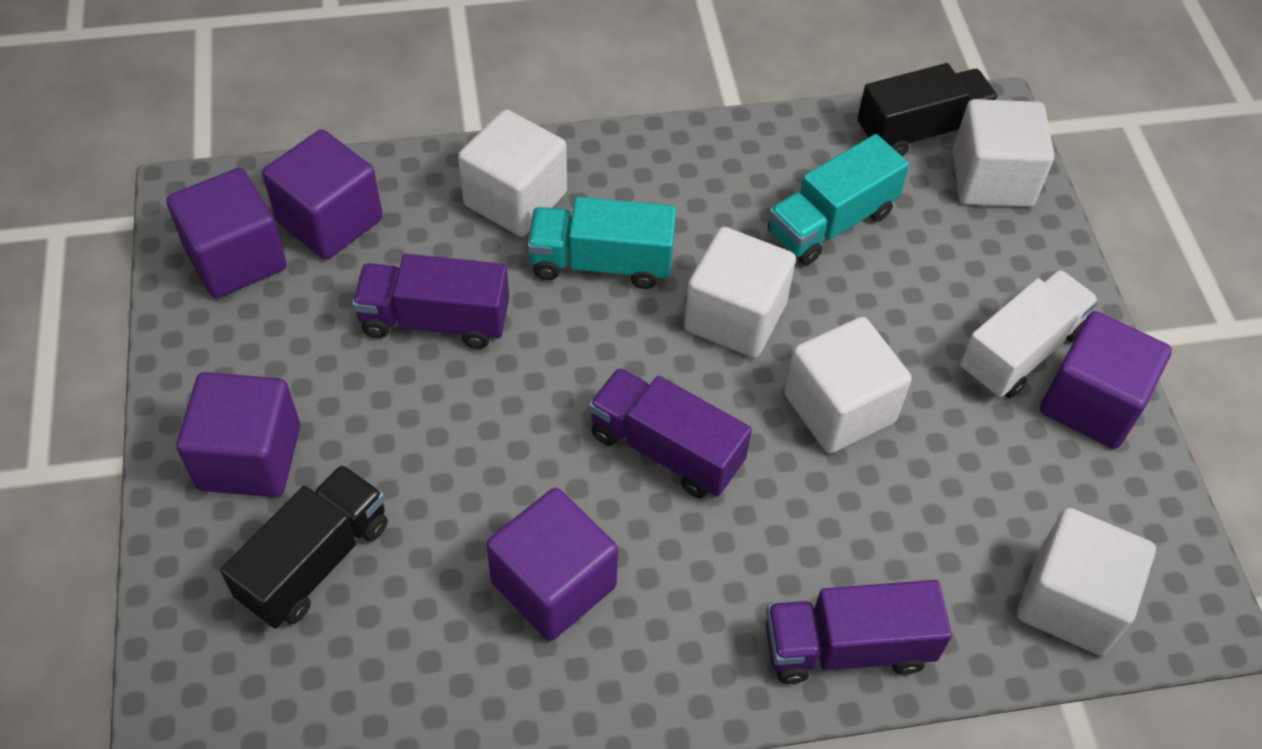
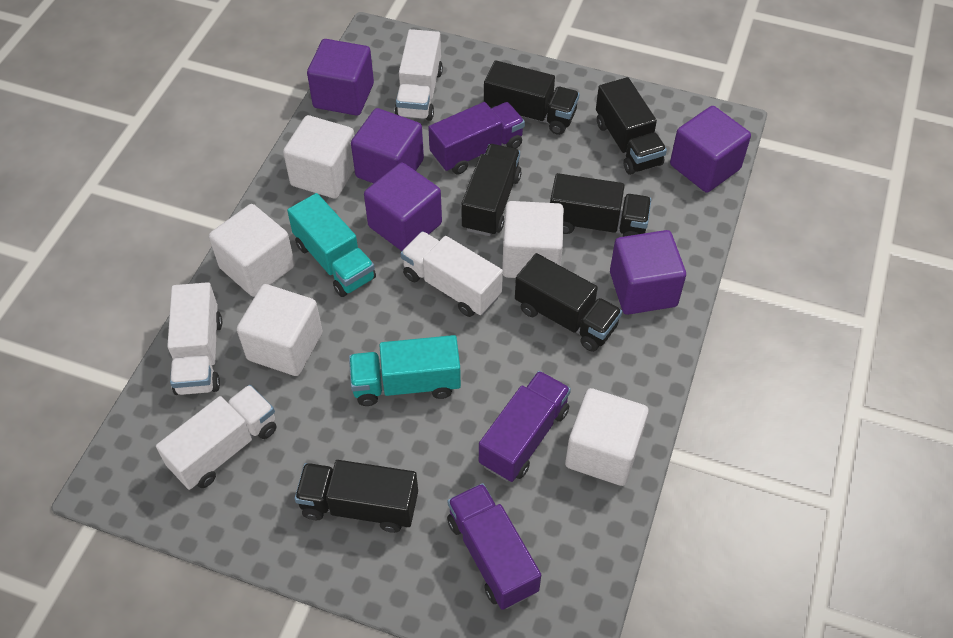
black truck: 2 -> 6
white truck: 1 -> 4

